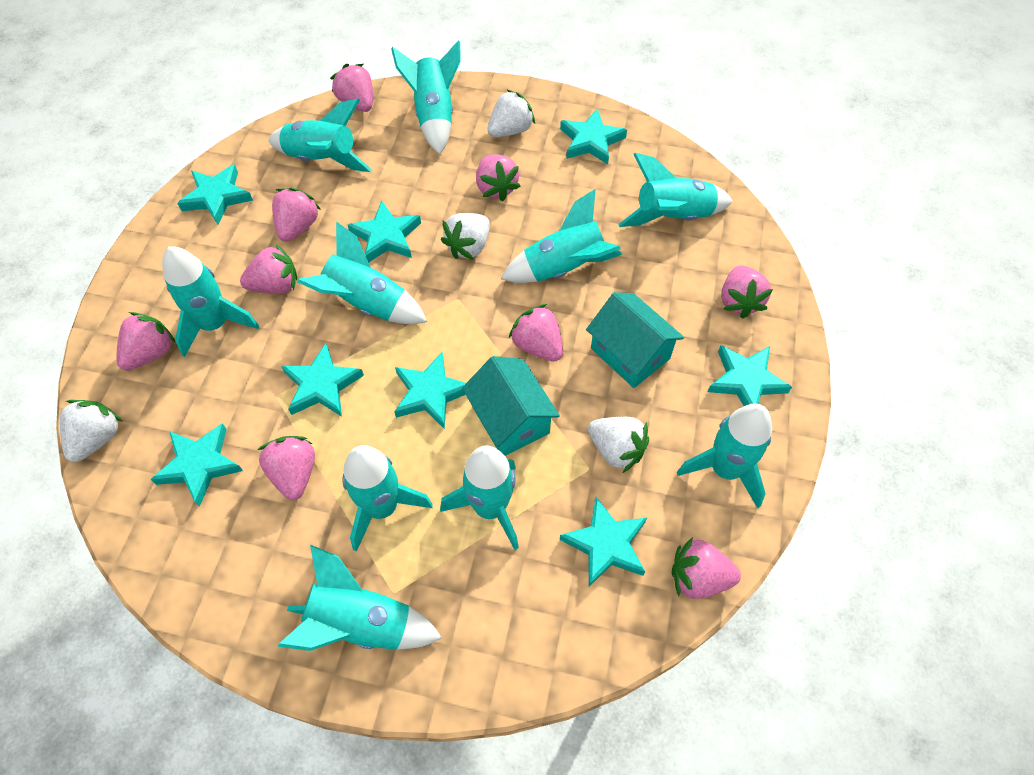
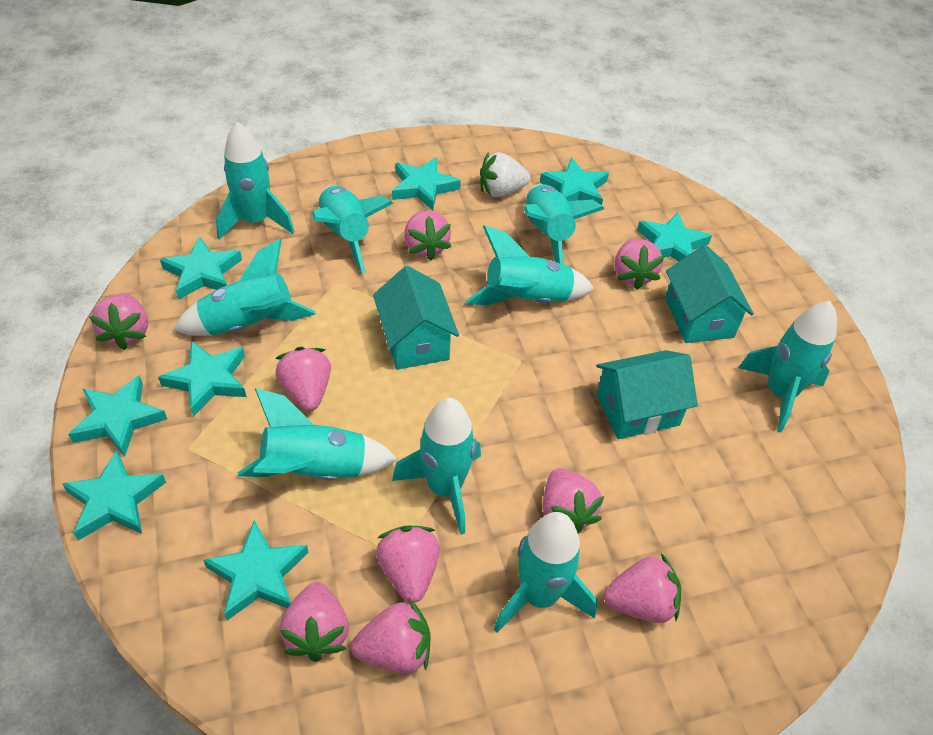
turquoise house: 2 -> 3
turquoise rocket: 10 -> 9
white strawberry: 4 -> 1

